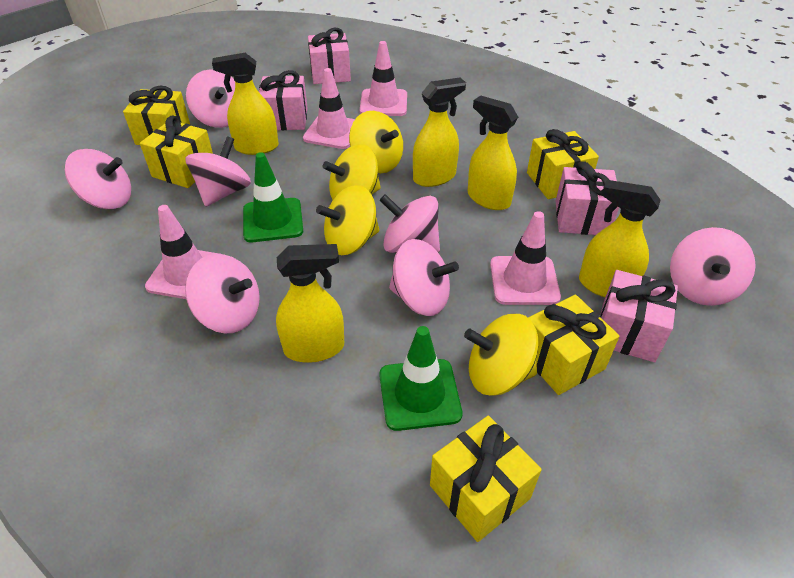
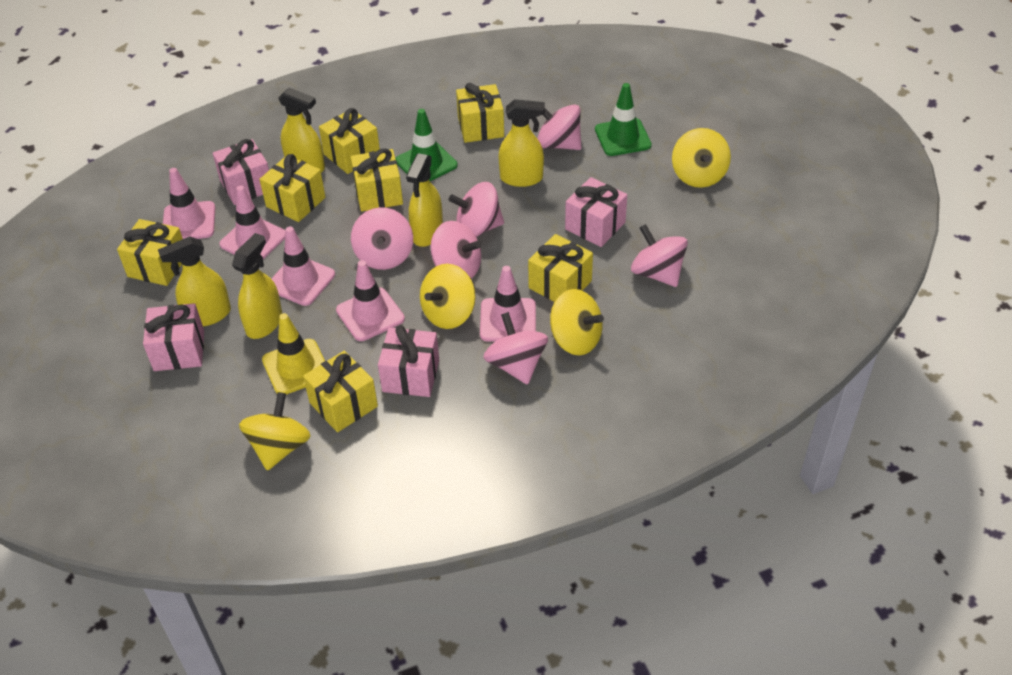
pink spinning top: 7 -> 6
pink traffic cone: 4 -> 5
yellow gift: 5 -> 7
yellow traffic cone: 0 -> 1

